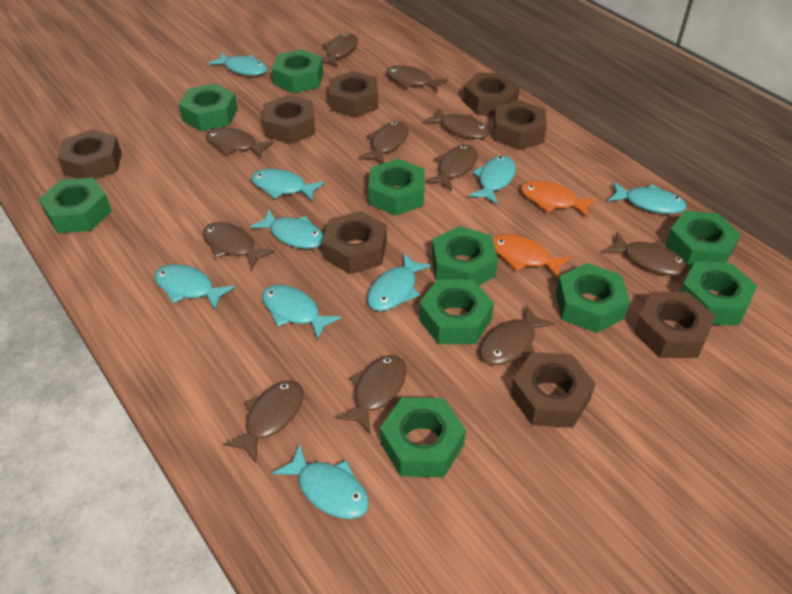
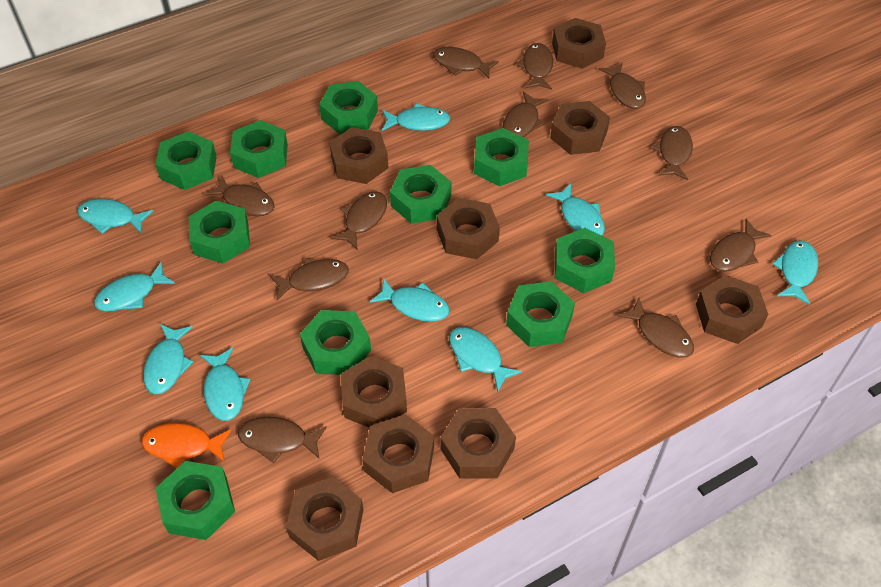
brown nut: 8 -> 9
orange fish: 2 -> 1

